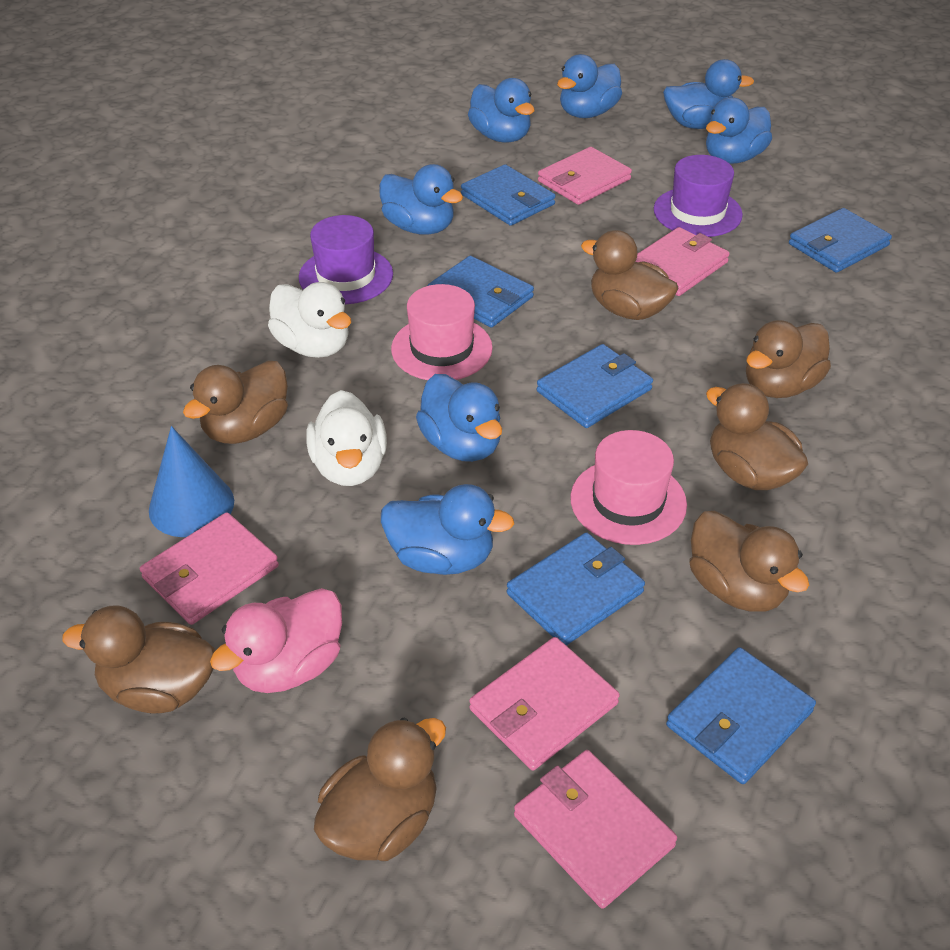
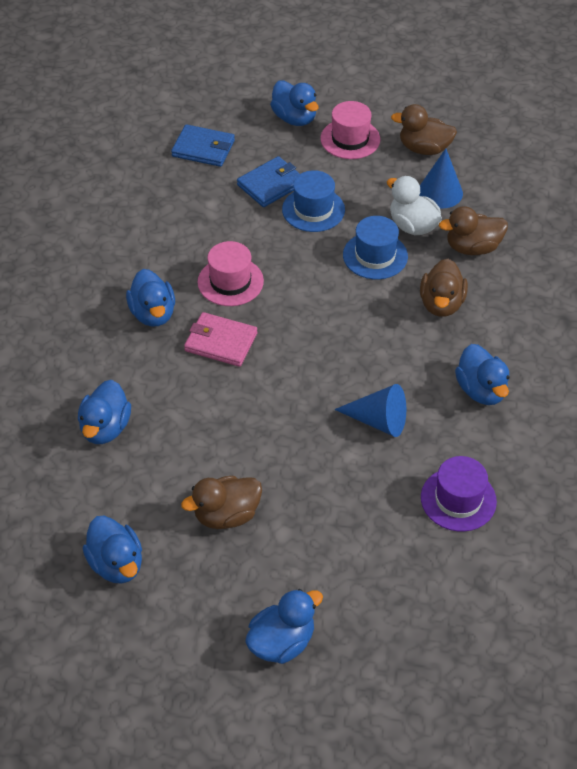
blue cone: 1 -> 2
blue duck: 7 -> 6
blue hat: 0 -> 2
blue wallet: 6 -> 2
brown duck: 7 -> 4
pink duck: 1 -> 0
pink wallet: 5 -> 1
purple hat: 2 -> 1
white duck: 2 -> 1

